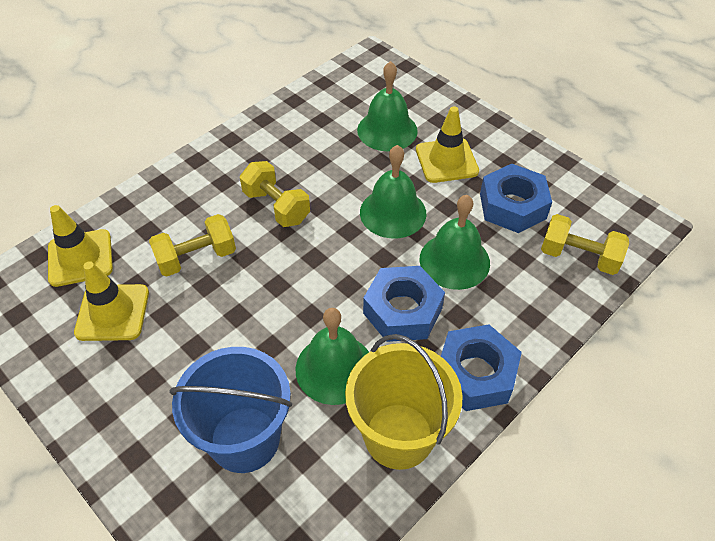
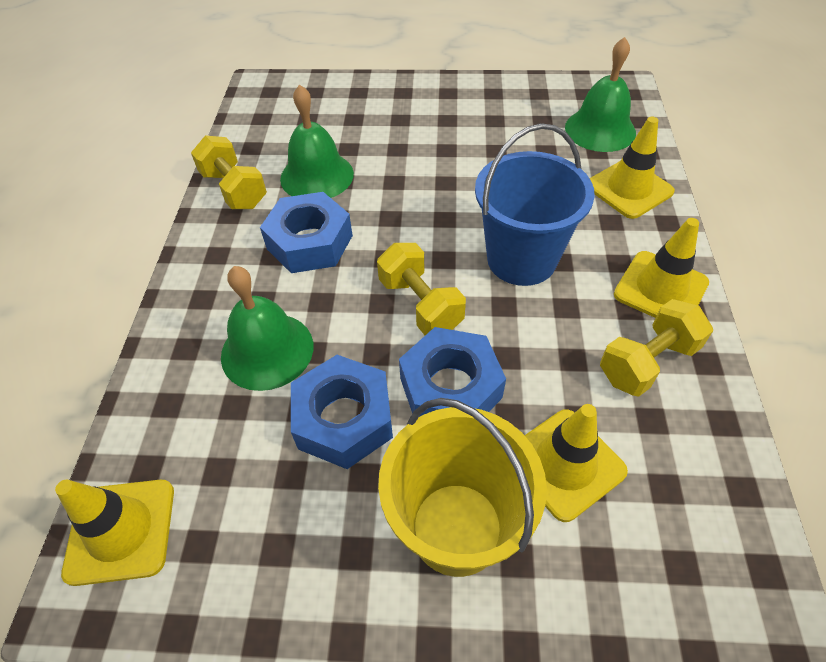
green bell: 4 -> 3
yellow traffic cone: 3 -> 4

